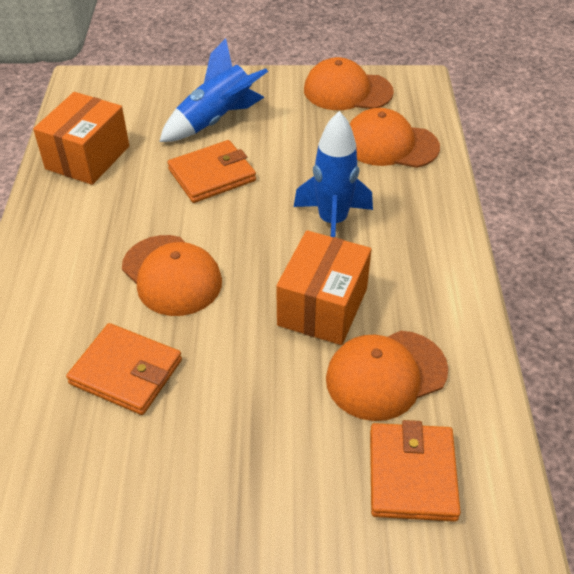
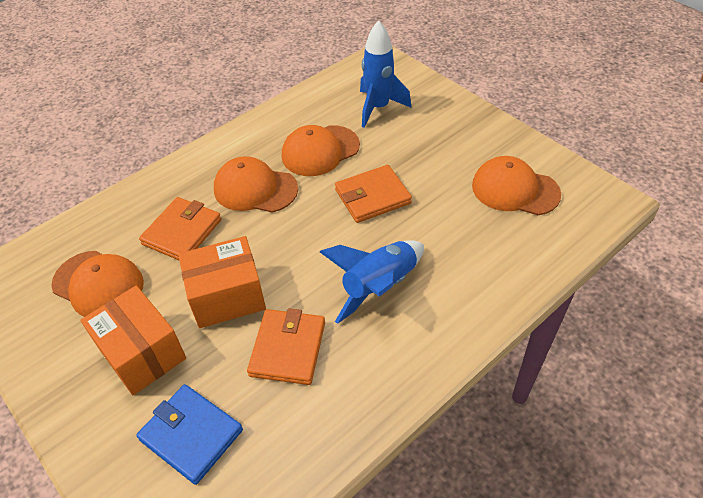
blue wallet: 0 -> 1

